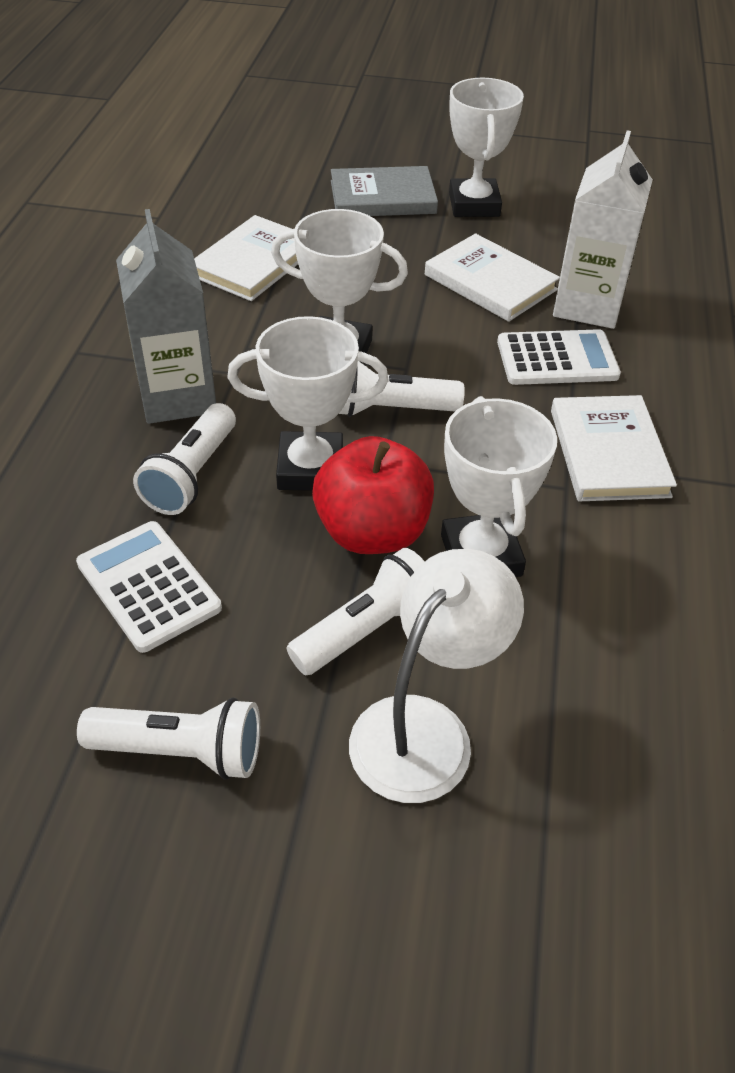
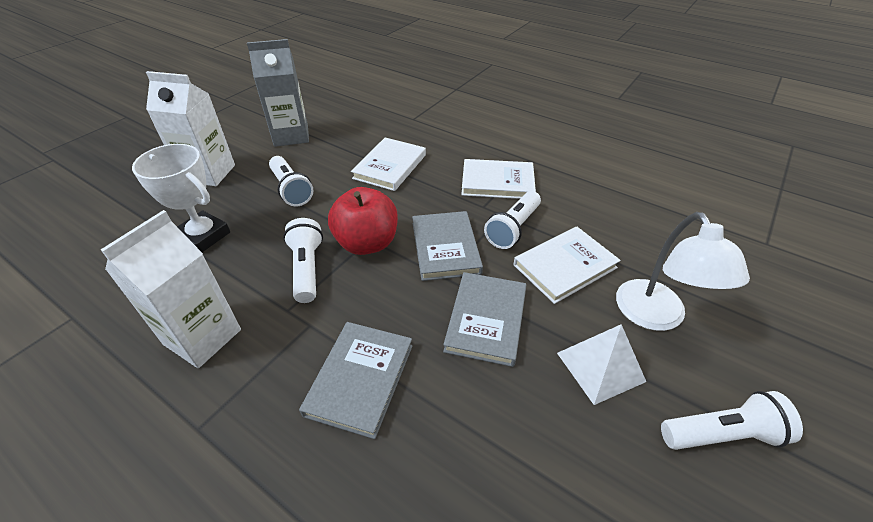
grey book: 1 -> 3
white calculator: 2 -> 0
white carton: 1 -> 2
white pyramid: 0 -> 1
white trophy: 4 -> 1

